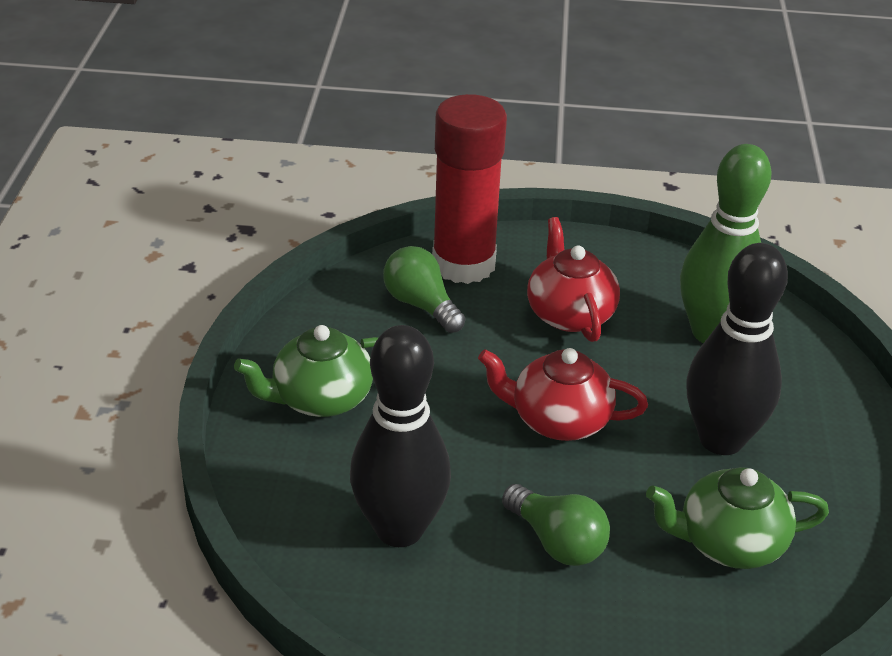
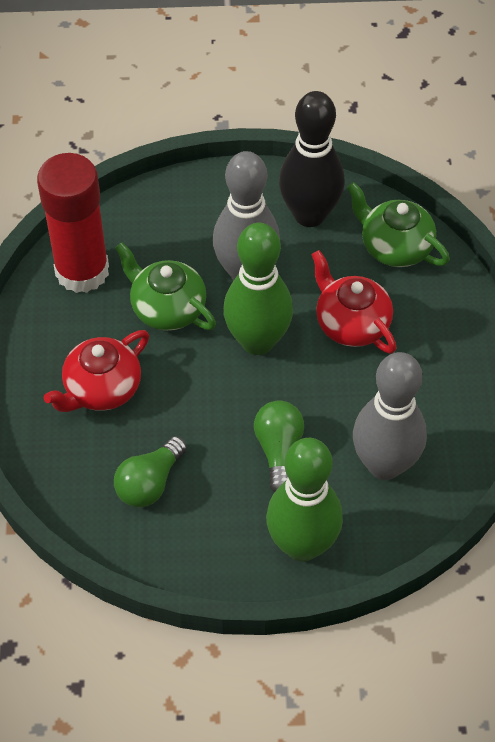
black bowling pin: 2 -> 1
green bowling pin: 1 -> 2
grey bowling pin: 0 -> 2

